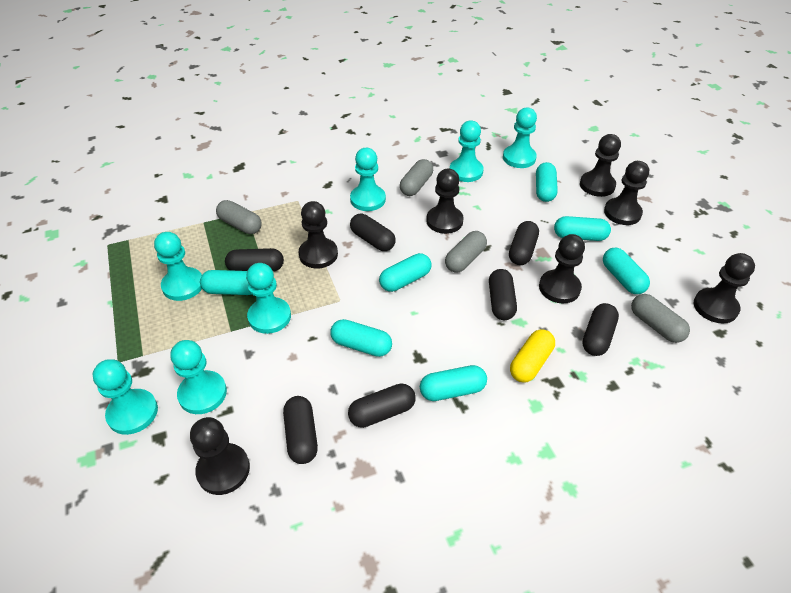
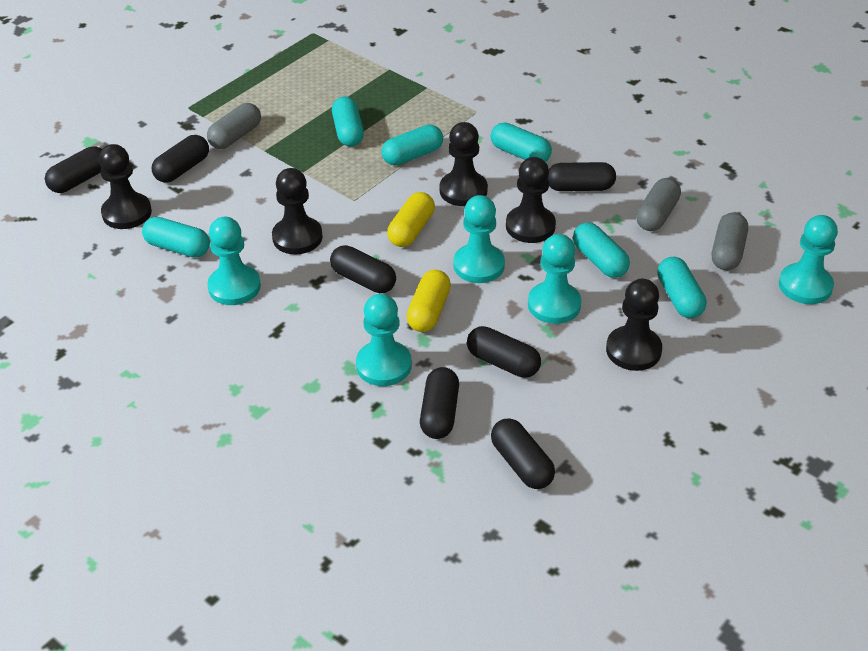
black pawn: 7 -> 5
grey capsule: 4 -> 3
turquoise capsule: 7 -> 6
turquoise pawn: 7 -> 5
yellow capsule: 1 -> 2

